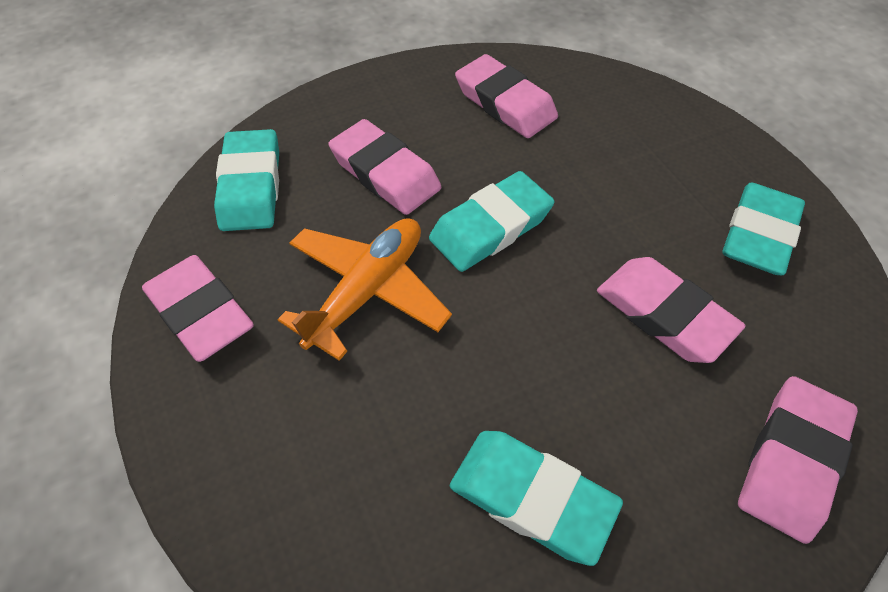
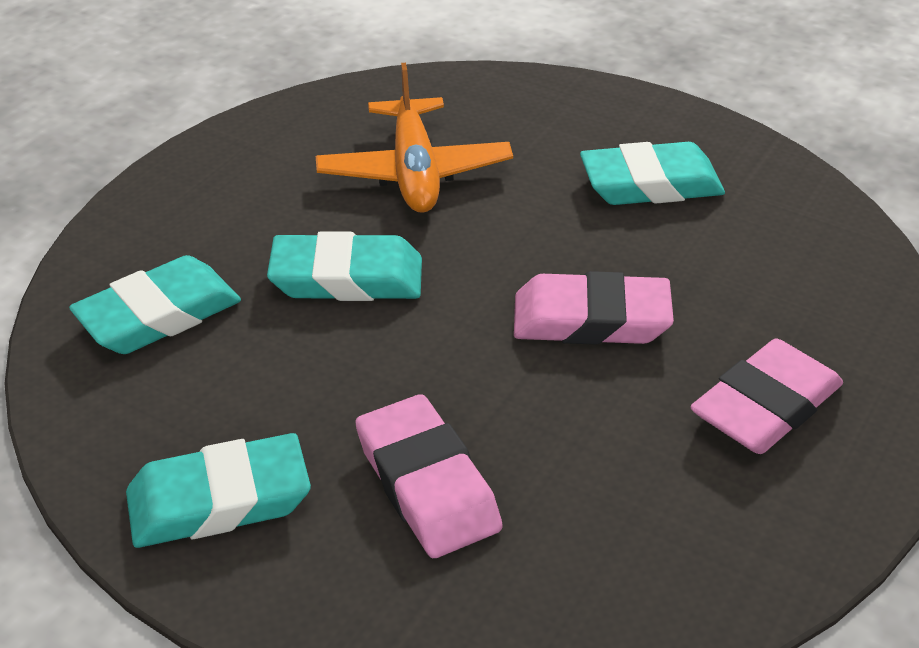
pink eraser: 5 -> 3

